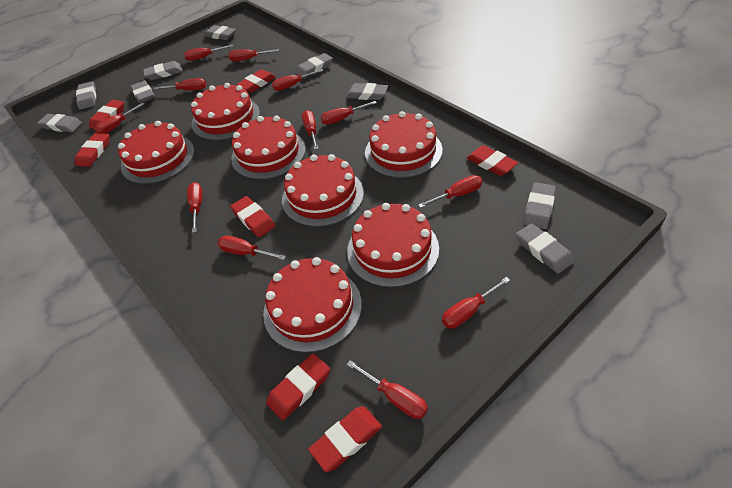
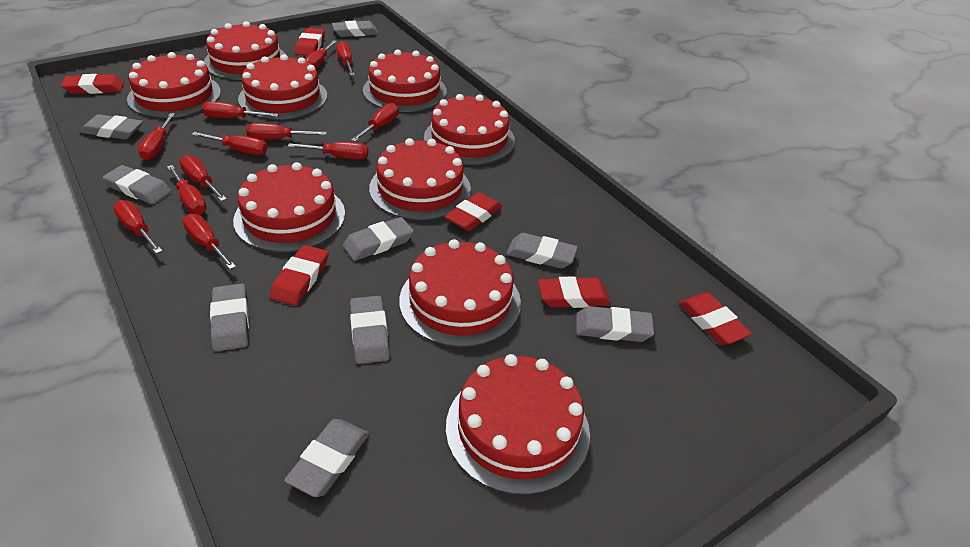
red cake: 7 -> 9
red eraser: 7 -> 6

